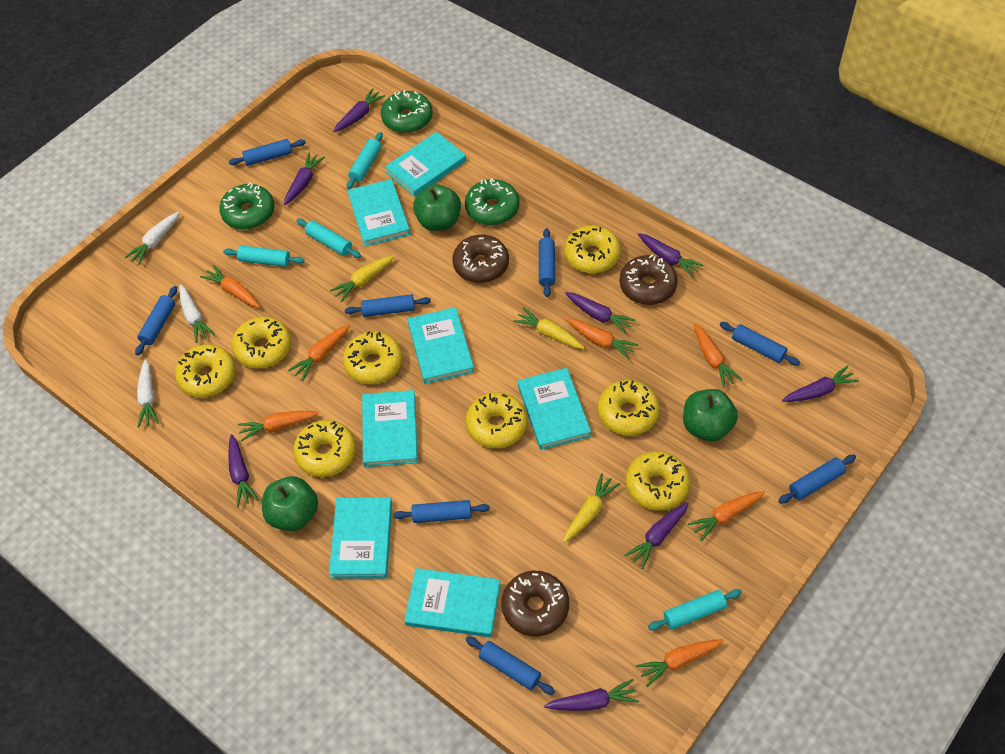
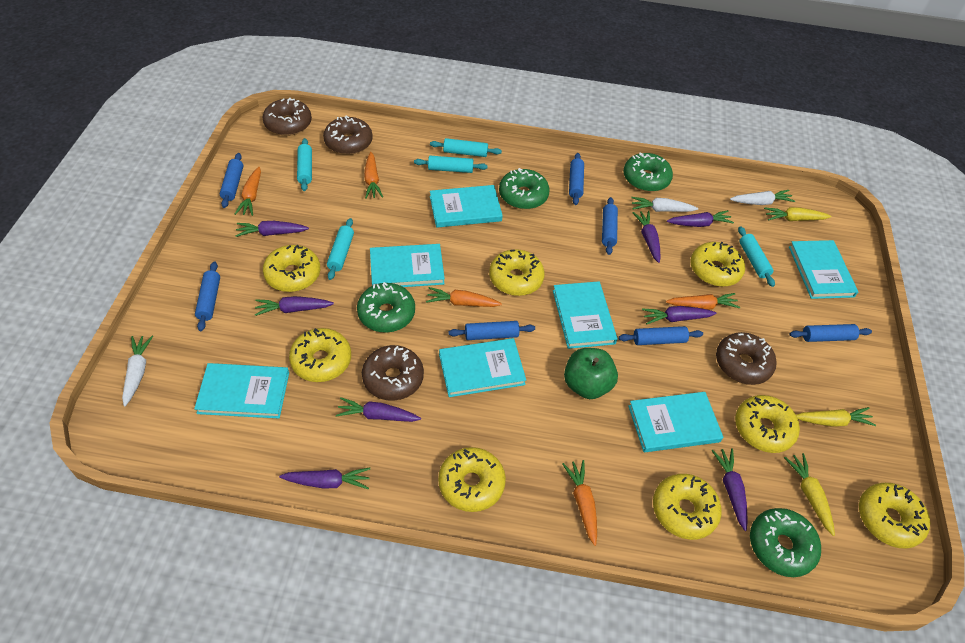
blue rolling pin: 8 -> 7
brown donut: 3 -> 4
green apple: 3 -> 1
green donut: 3 -> 4
orange carrot: 7 -> 5
turquoise rolling pin: 4 -> 5

